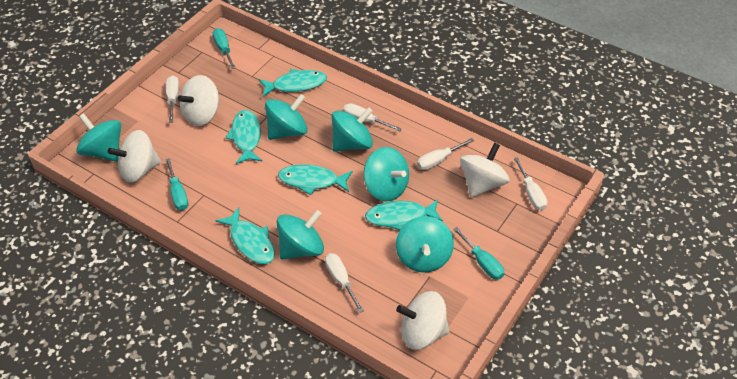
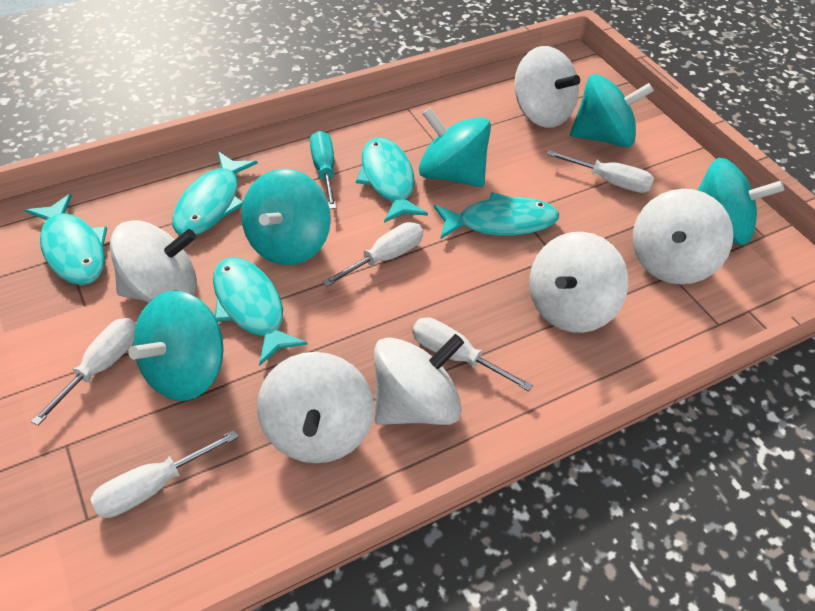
turquoise screwdriver: 3 -> 1
turquoise spinning top: 6 -> 5
white spinning top: 4 -> 6

